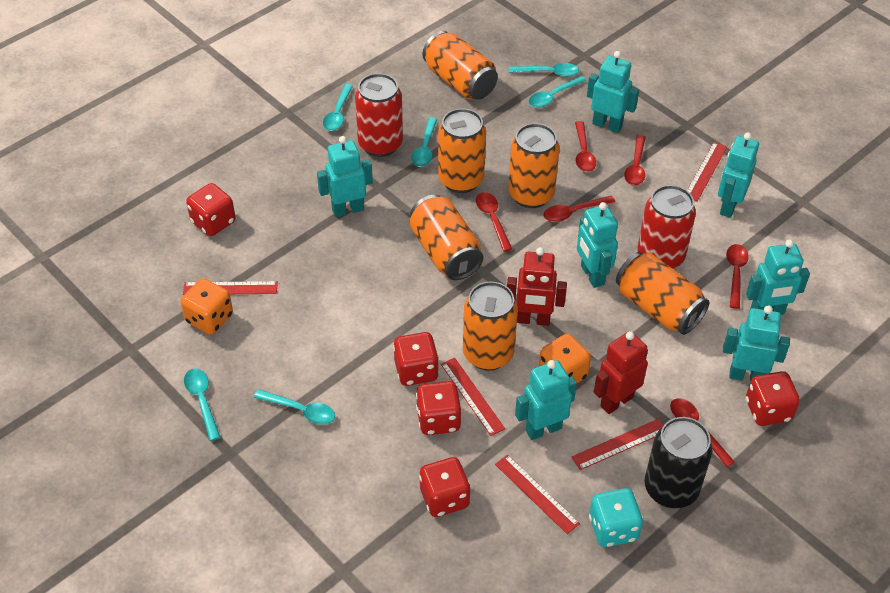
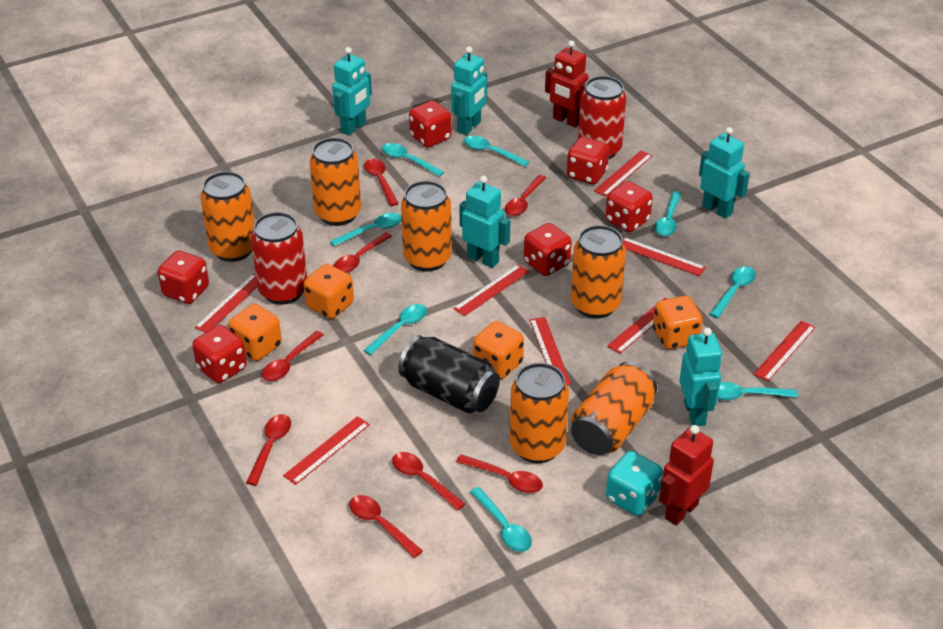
orange dice: 2 -> 4
red dice: 5 -> 6
red ruler: 5 -> 8
red spoon: 6 -> 8
turquoise robot: 7 -> 5
turquoise spoon: 6 -> 8

